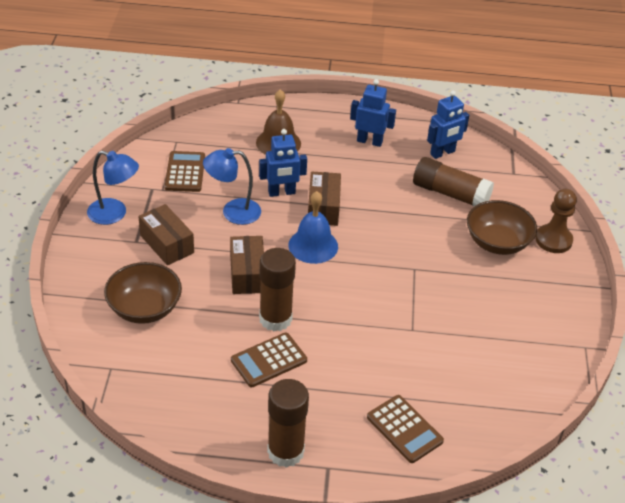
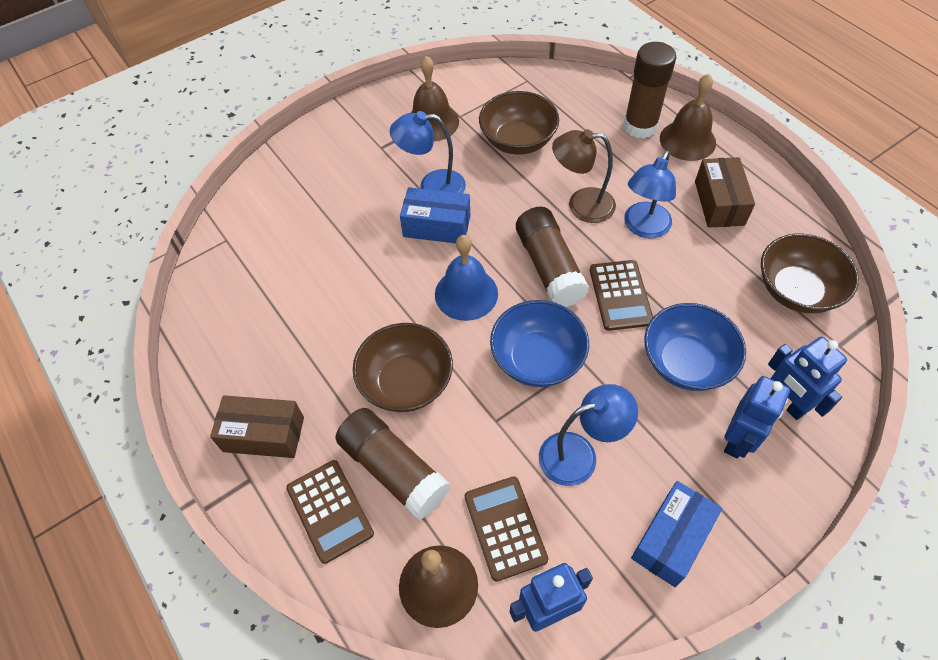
blue bowl: 0 -> 2
blue box: 0 -> 2
blue lamp: 2 -> 3
brown bell: 1 -> 3
brown bowl: 2 -> 3
brown box: 3 -> 2
brown lamp: 0 -> 1
brown pawn: 1 -> 0

